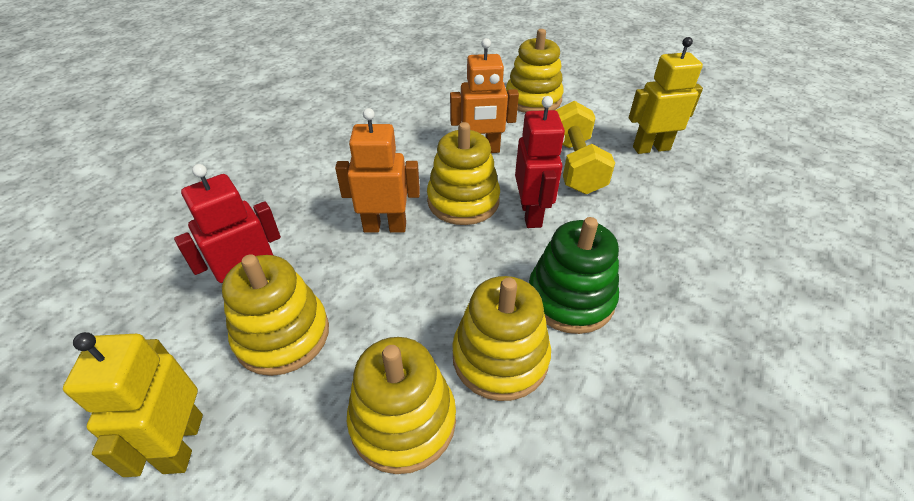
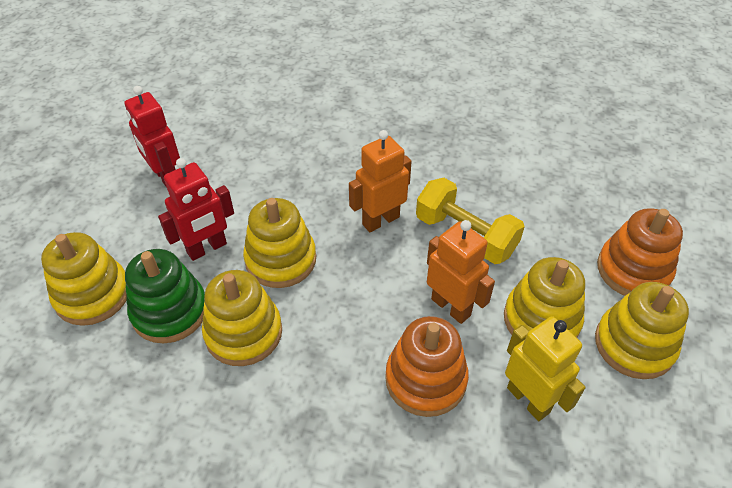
orange stacking toy: 0 -> 2
yellow robot: 2 -> 1

